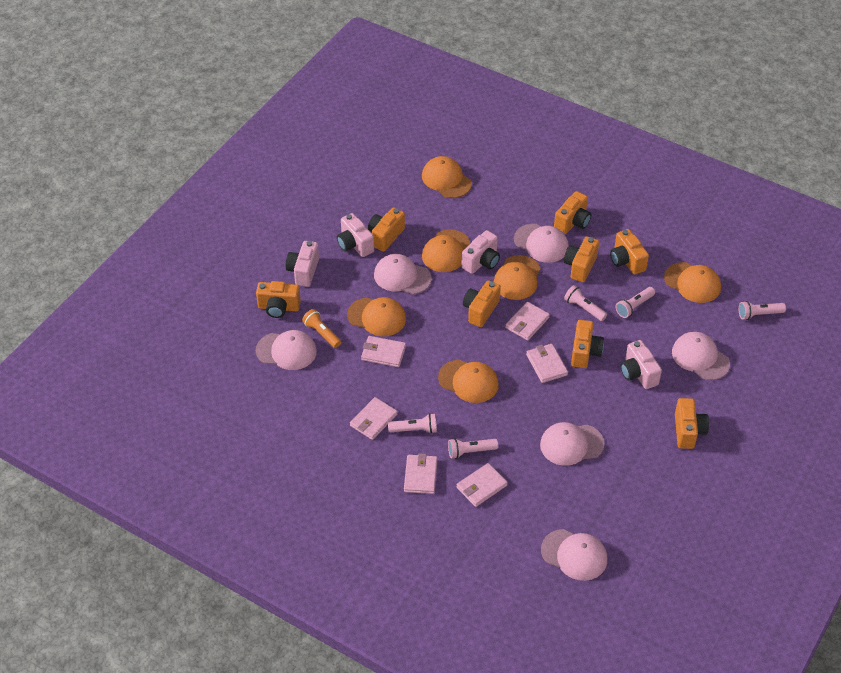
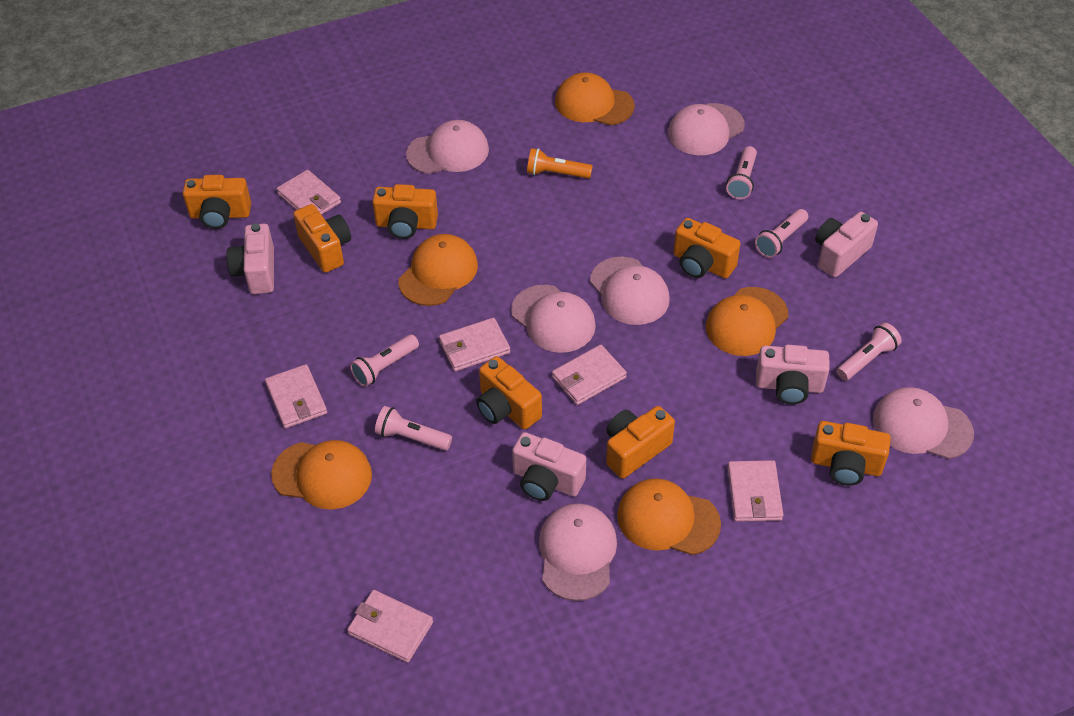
orange camera: 8 -> 7
orange cap: 6 -> 5

